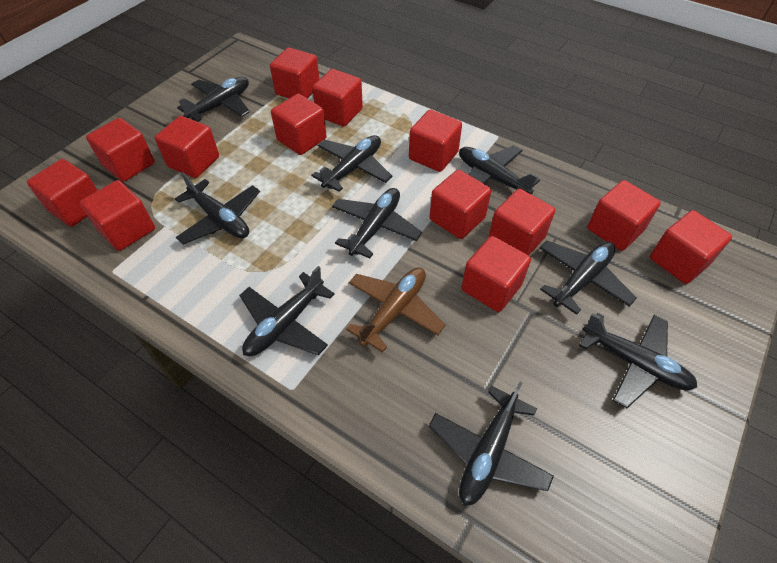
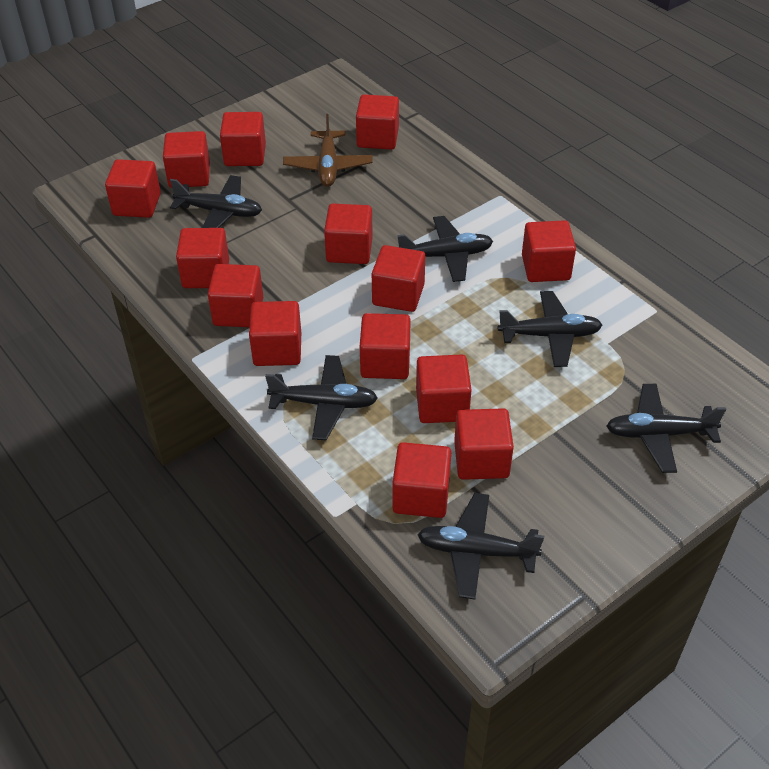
black plane: 9 -> 6
red cube: 13 -> 14

